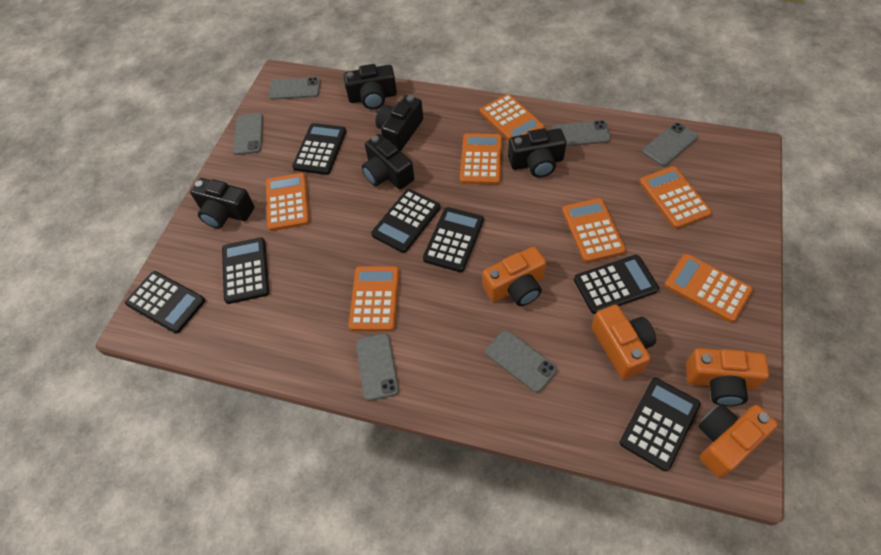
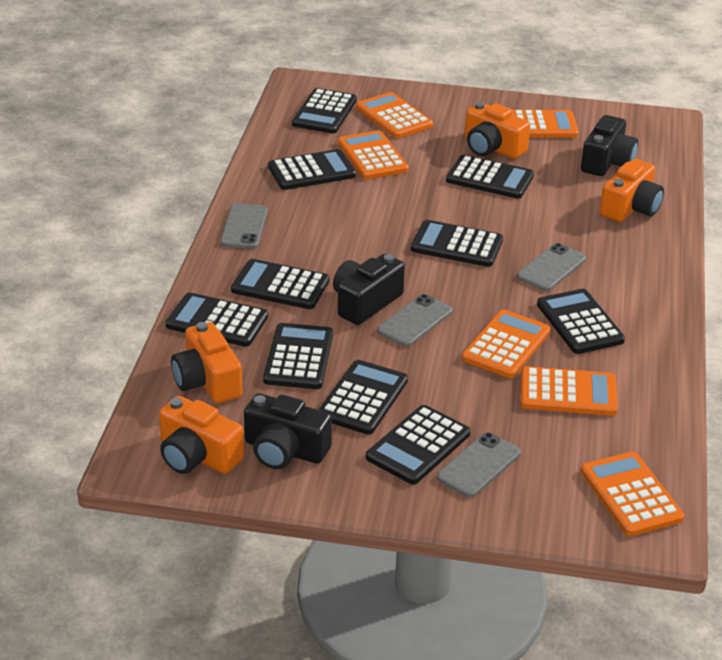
black calculator: 7 -> 10
black camera: 5 -> 3
grey phone: 6 -> 4
orange calculator: 7 -> 6

